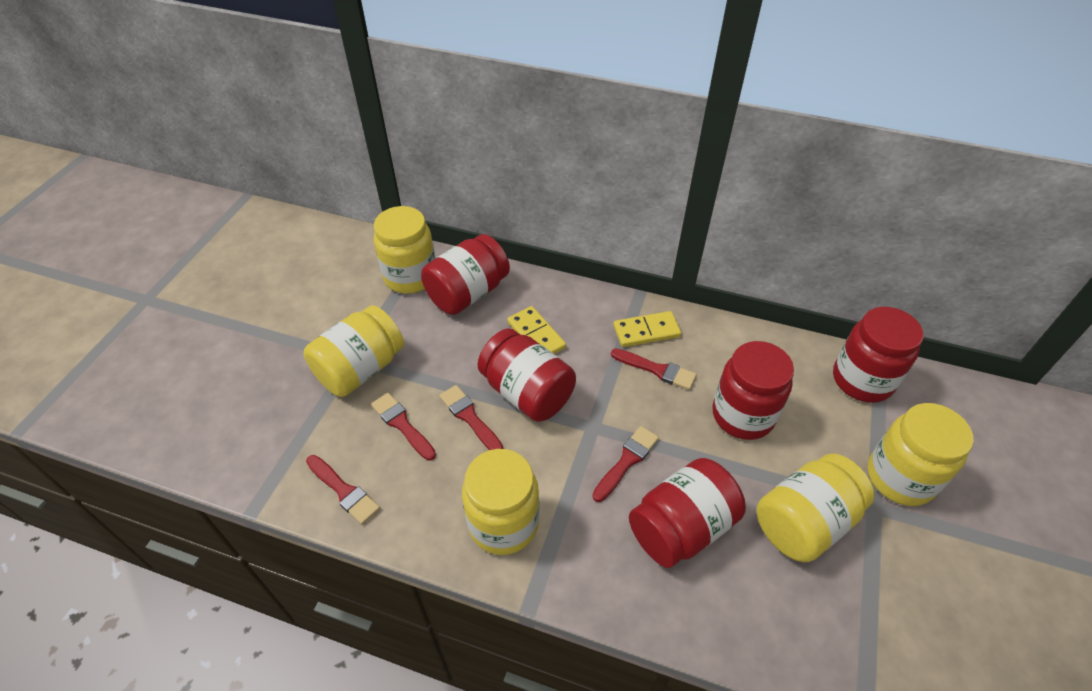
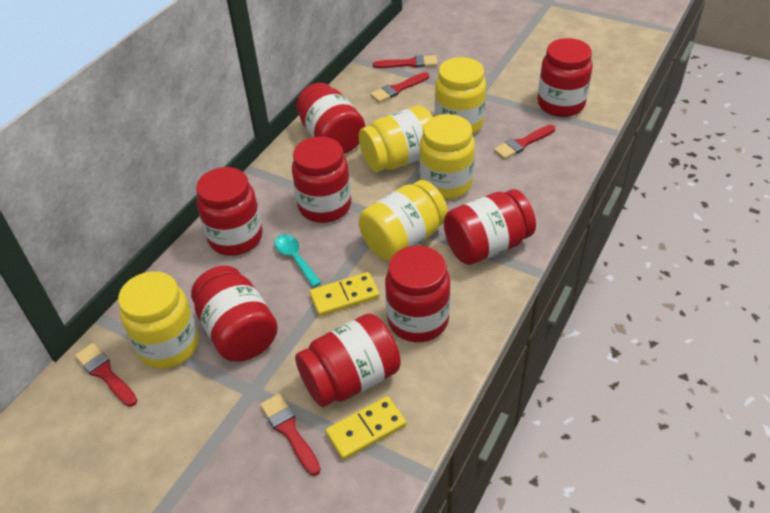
red jar: 5 -> 8
turquoise spoon: 0 -> 1

